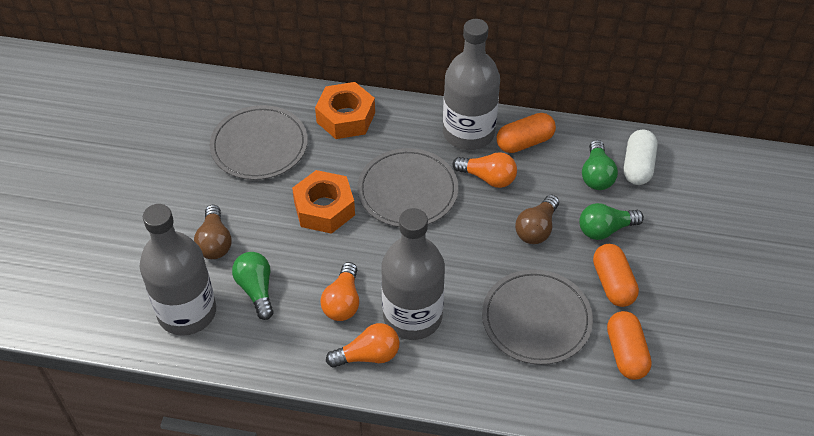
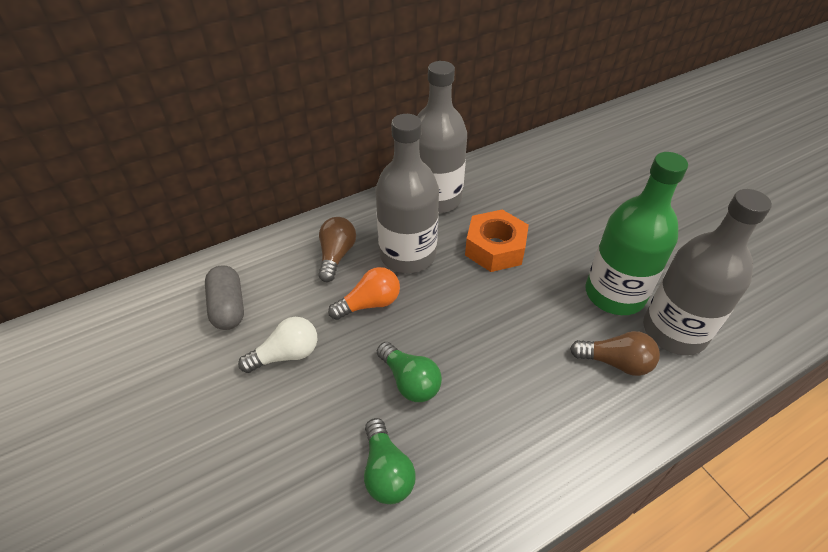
green bottle: 0 -> 1
green light bulb: 3 -> 2
grey capsule: 0 -> 1
grey plate: 3 -> 0
orange capsule: 3 -> 0
orange light bulb: 3 -> 1
orange nut: 2 -> 1
white capsule: 1 -> 0
white light bulb: 0 -> 1

